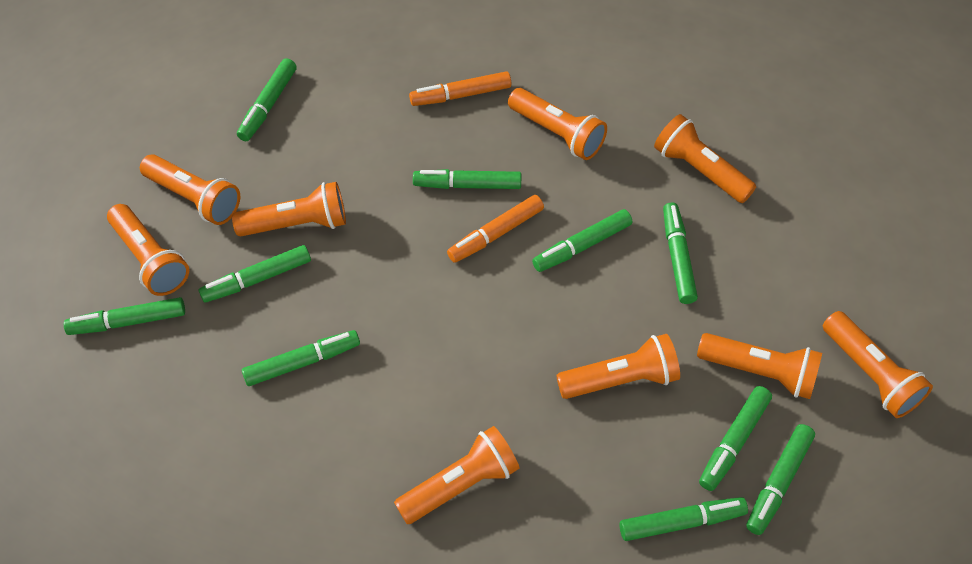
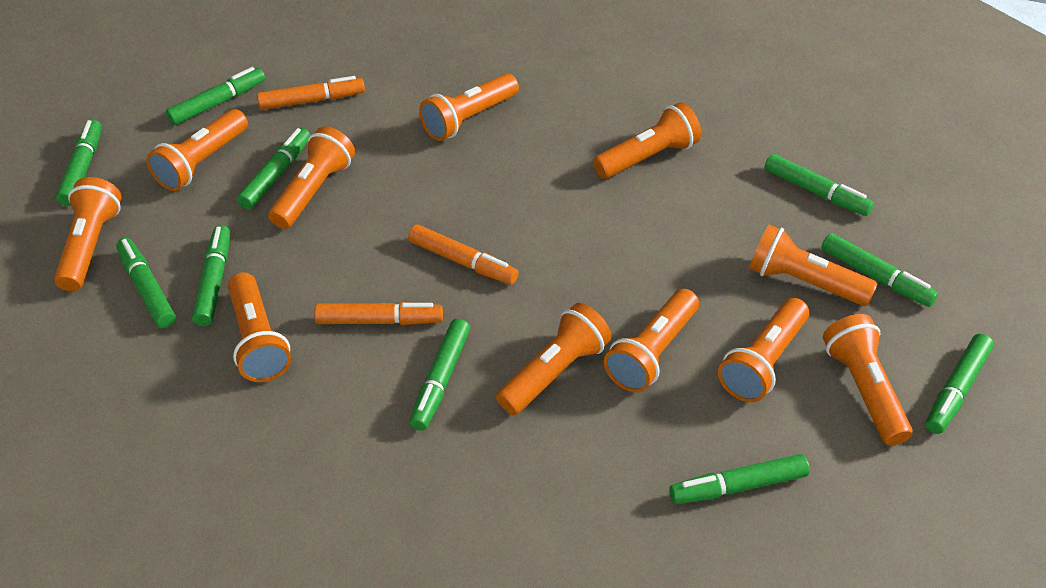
orange flashlight: 9 -> 11
orange marker: 2 -> 3

